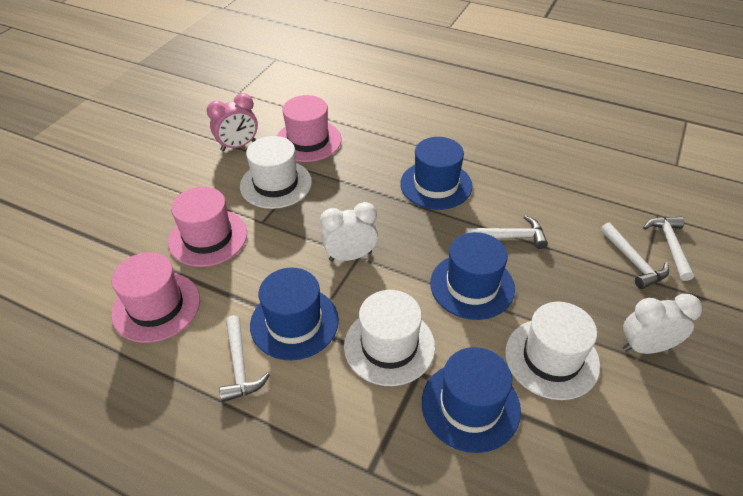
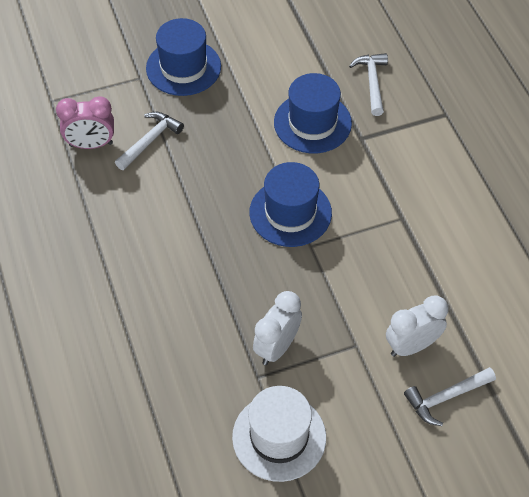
blue hat: 4 -> 3
pink hat: 3 -> 0
white hammer: 4 -> 3
white hat: 3 -> 1

